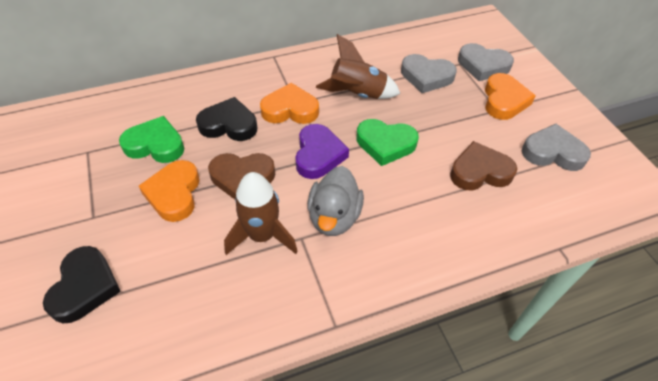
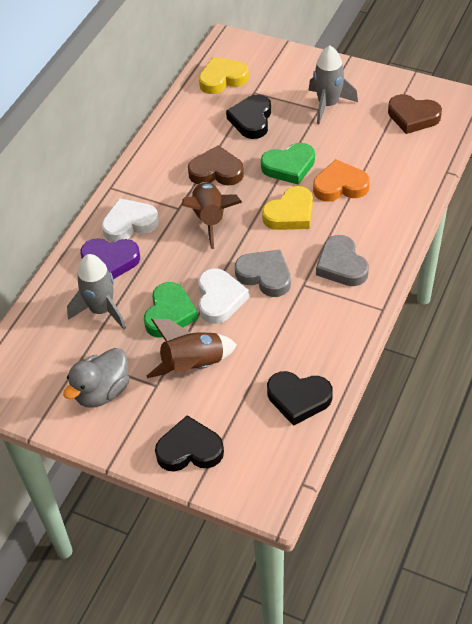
black heart: 2 -> 3
grey heart: 3 -> 2
grey rocket: 0 -> 2
orange heart: 3 -> 1
white heart: 0 -> 2
yellow heart: 0 -> 2

